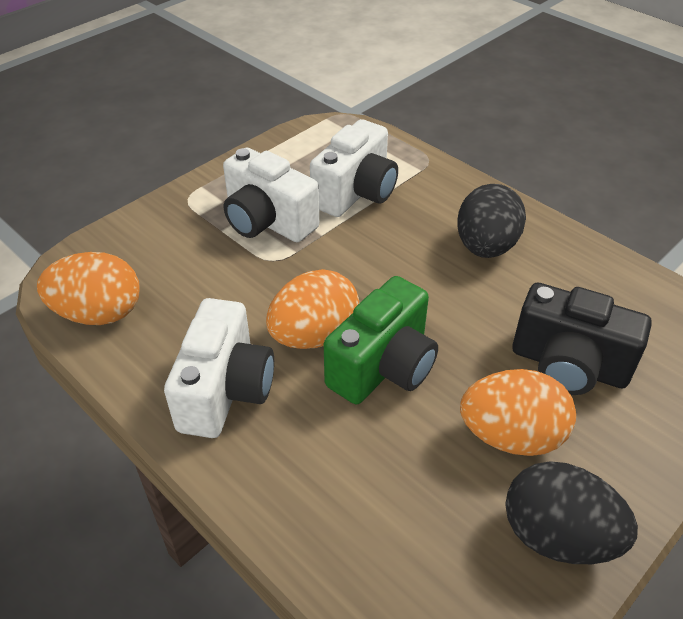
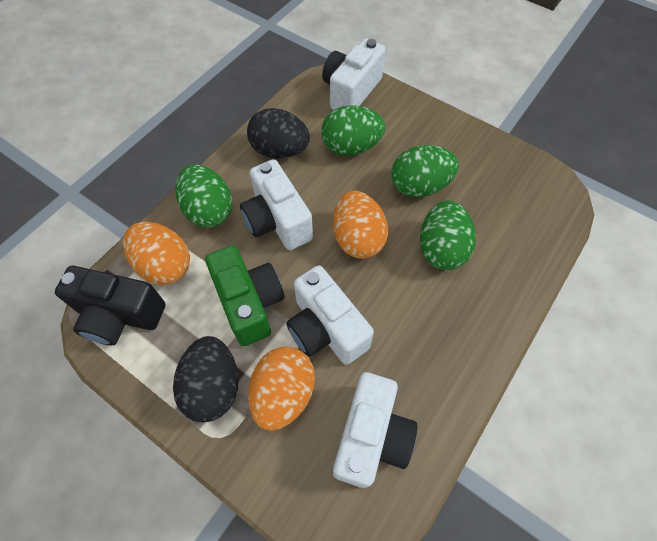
green egg: 0 -> 4
white camera: 3 -> 4

